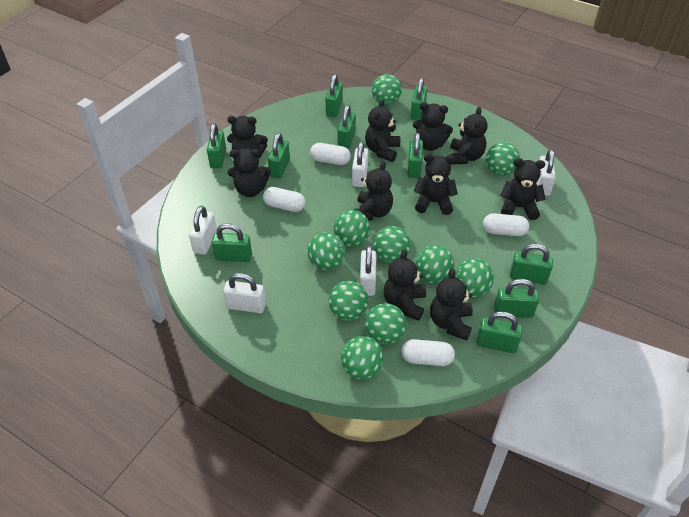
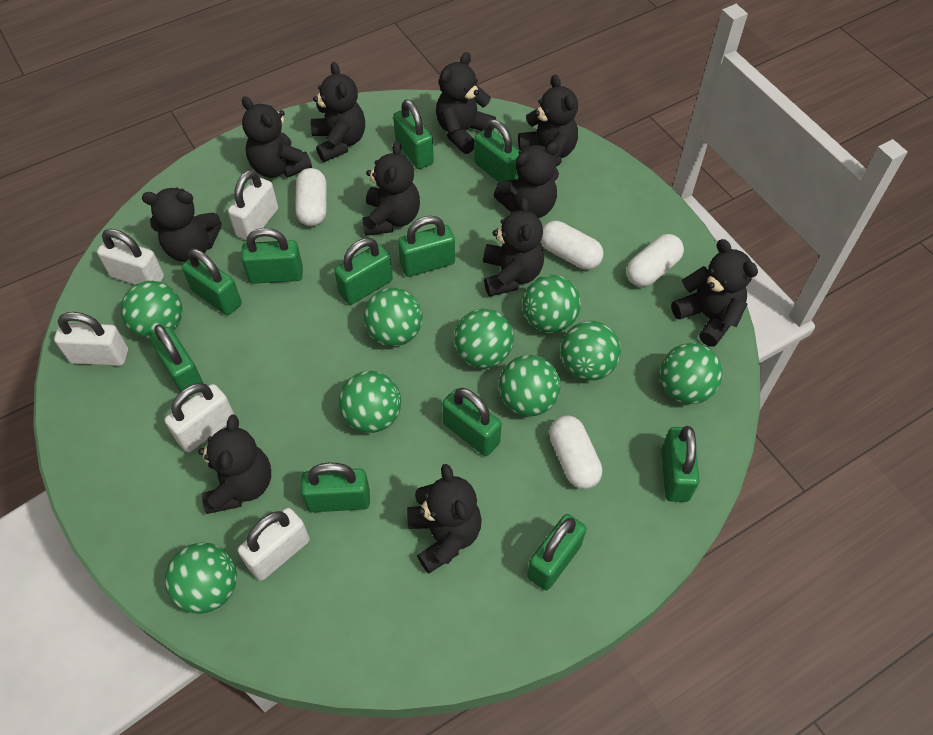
black teddy bear: 10 -> 11
green ball: 10 -> 9
green padlock: 10 -> 11

